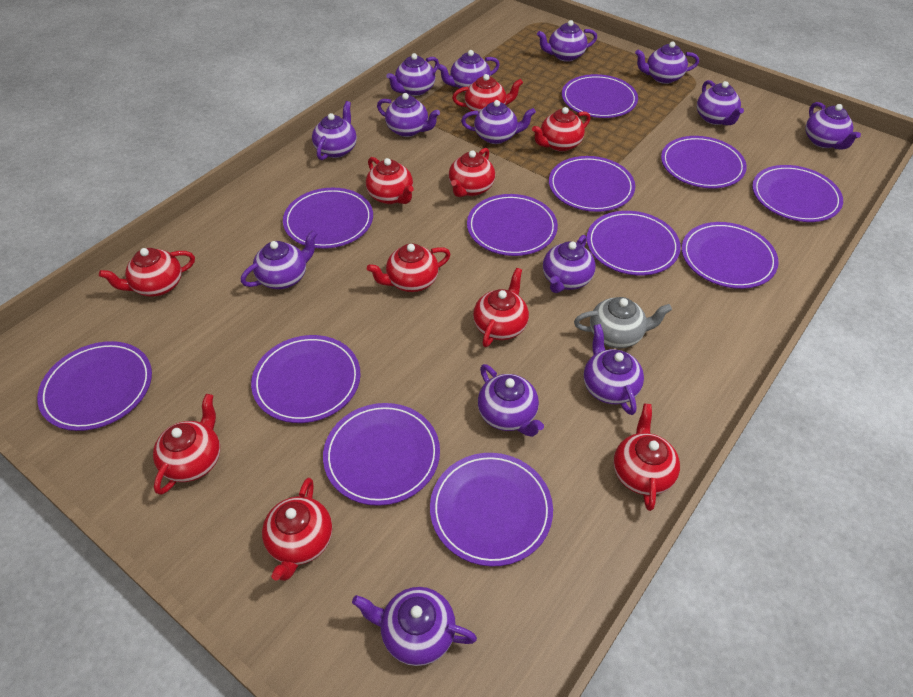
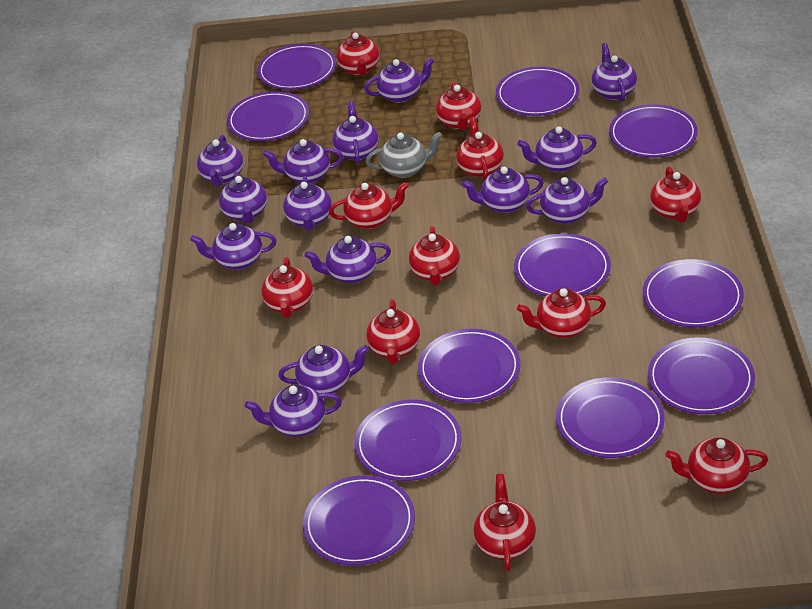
purple plate: 12 -> 11
red teapot: 10 -> 11

